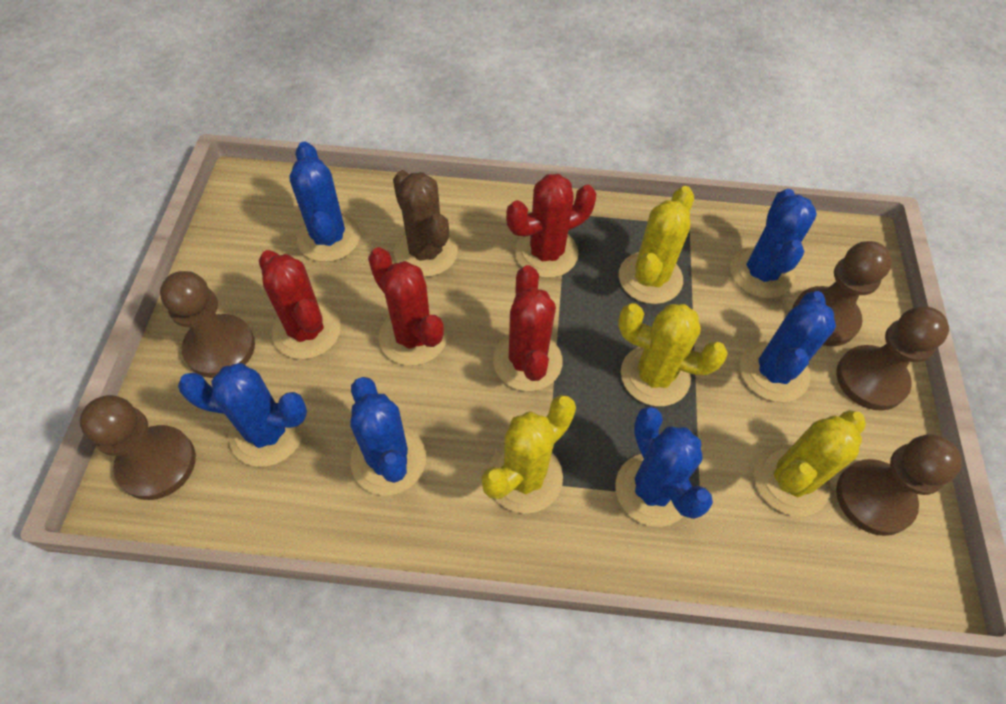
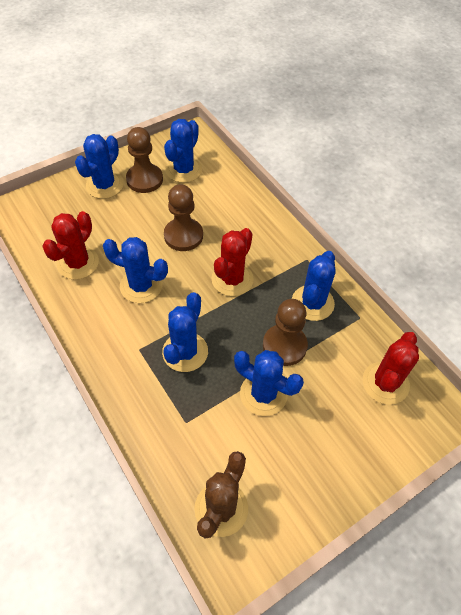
brown pawn: 5 -> 3
red cactus: 4 -> 3
yellow cactus: 4 -> 0

